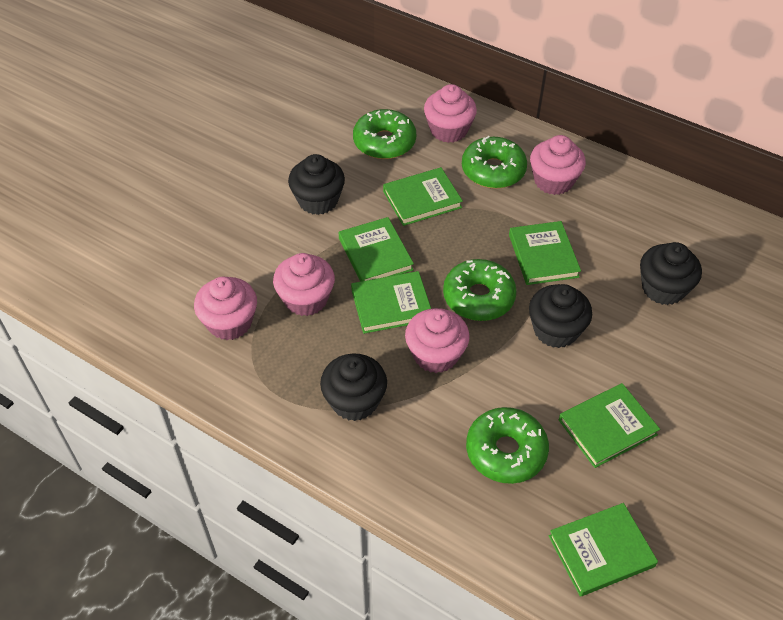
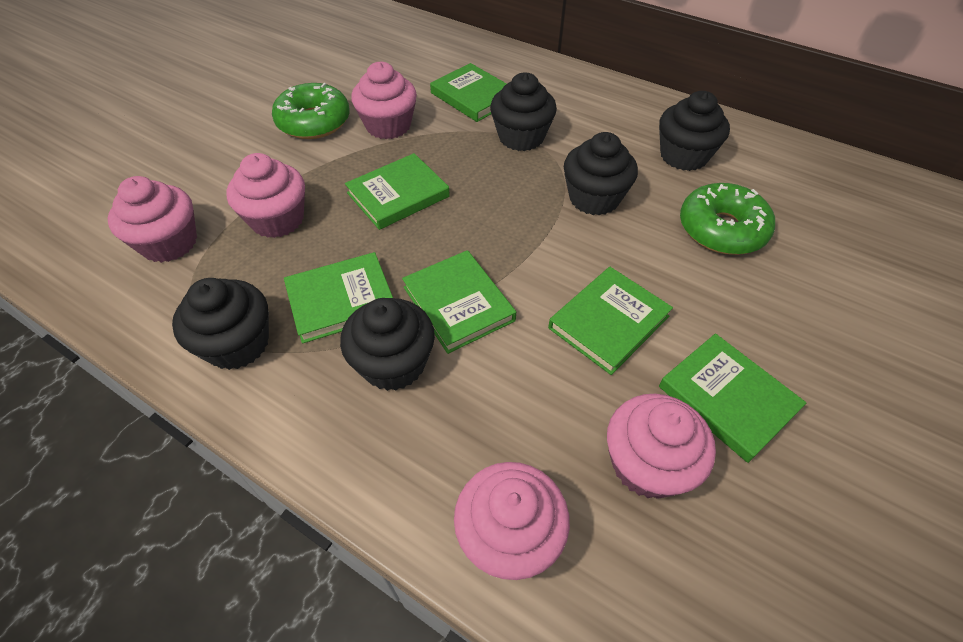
black cupcake: 4 -> 5
green donut: 4 -> 2

